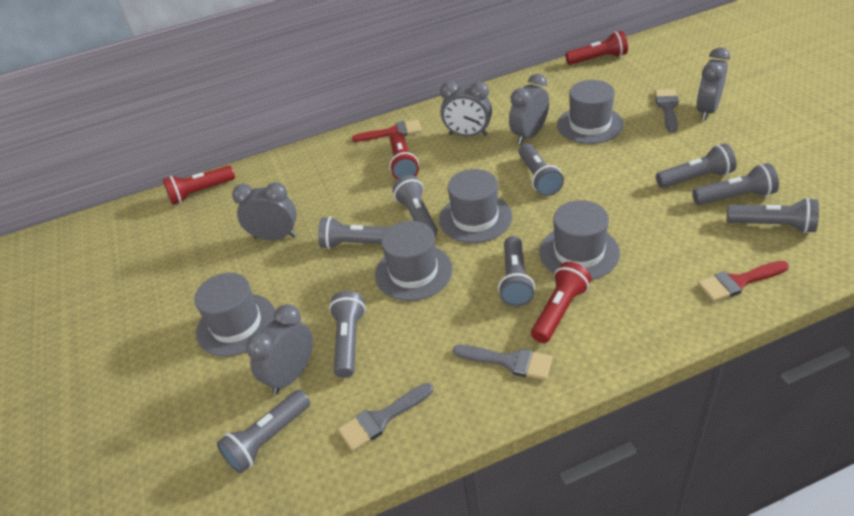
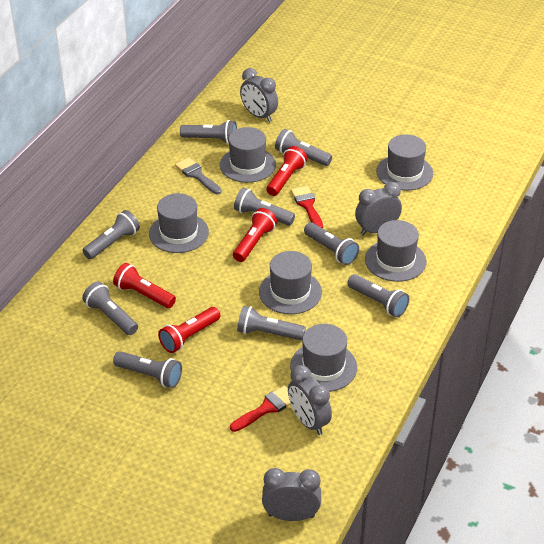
grey brush: 3 -> 1
grey clock: 5 -> 4
grey hat: 5 -> 6

